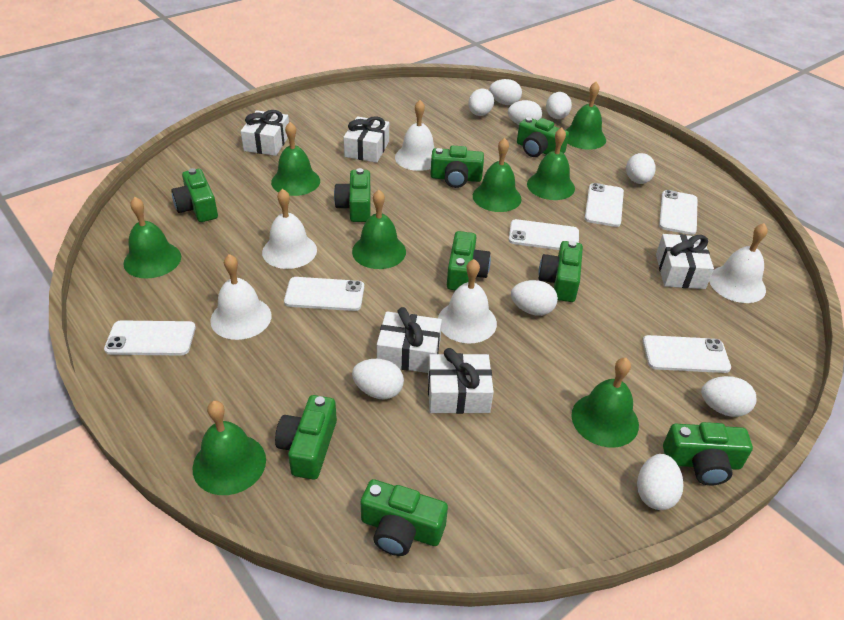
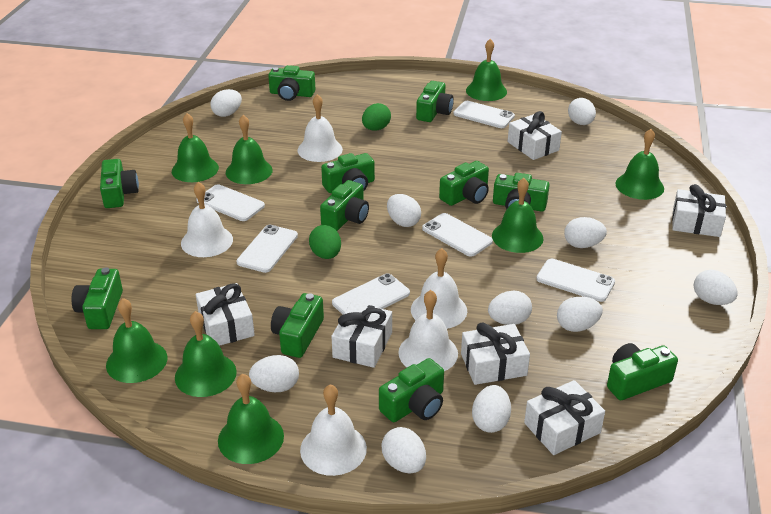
green camera: 9 -> 11
green egg: 0 -> 2
white egg: 9 -> 10
white gift: 5 -> 6

